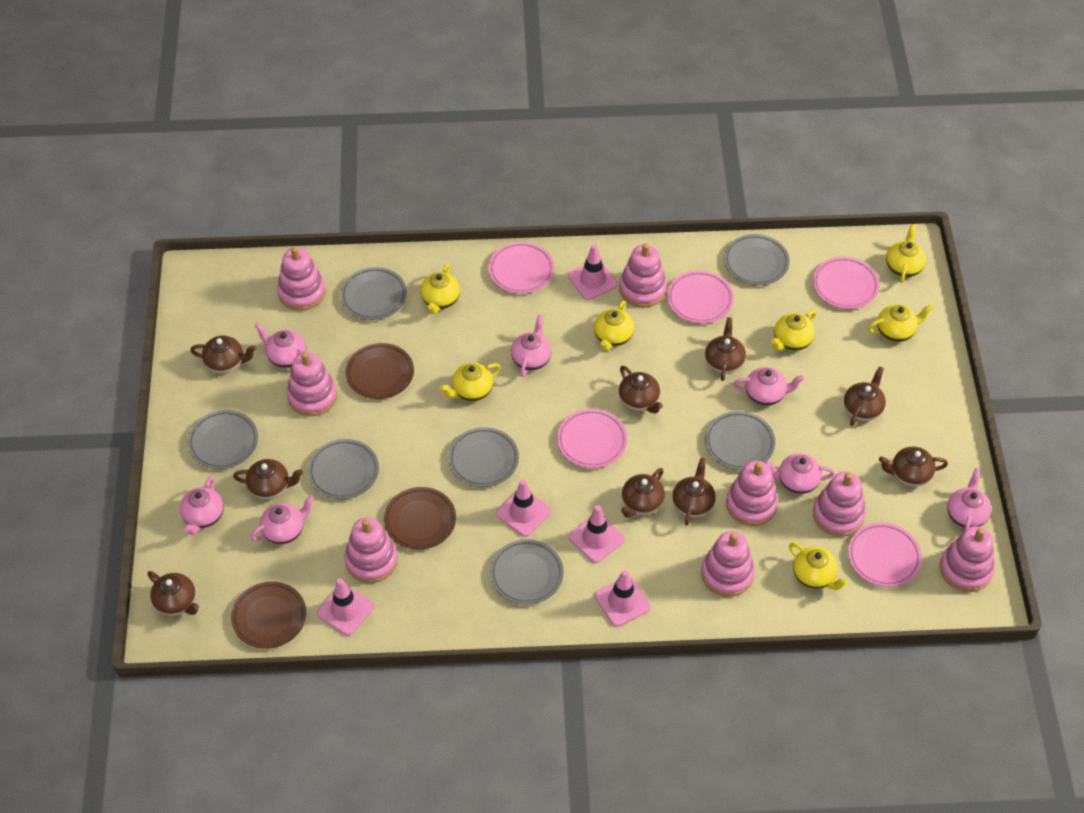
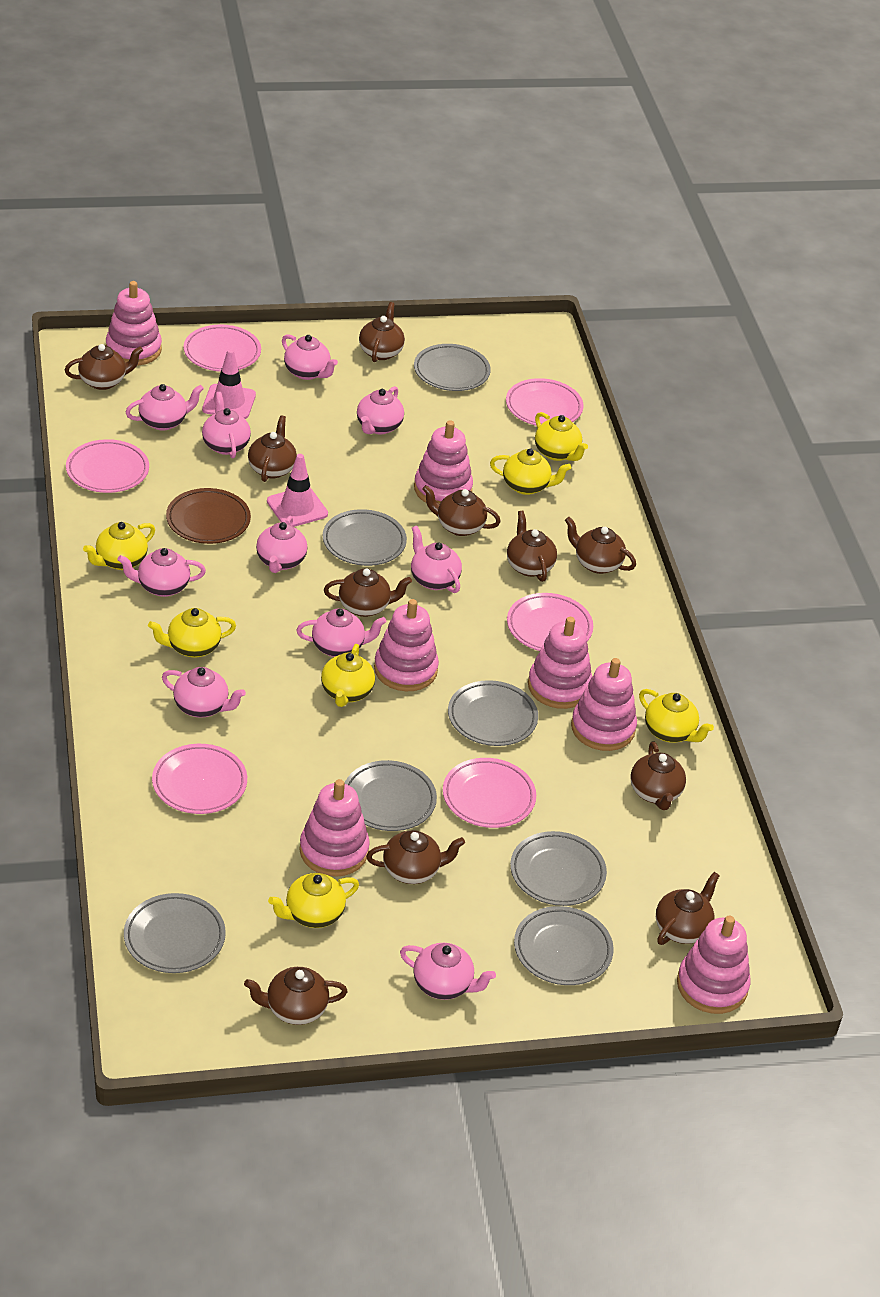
brown plate: 3 -> 1
brown teapot: 9 -> 11
pink plate: 5 -> 6
pink stacking toy: 8 -> 7
pink teapot: 7 -> 10
pink traffic cone: 5 -> 2

